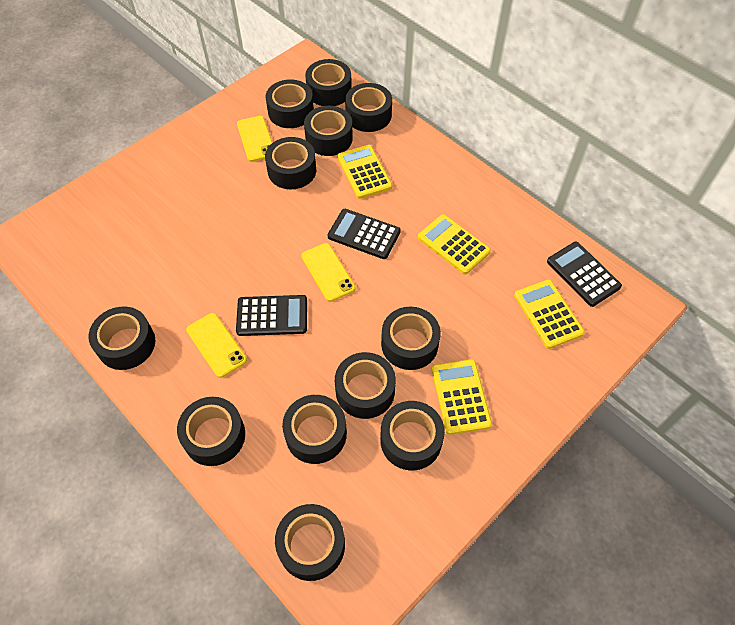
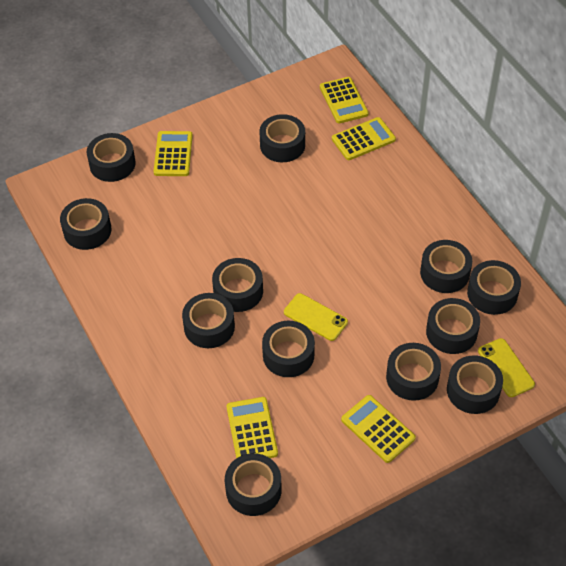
black calculator: 3 -> 0
yellow calculator: 4 -> 5
yellow phone: 3 -> 2

